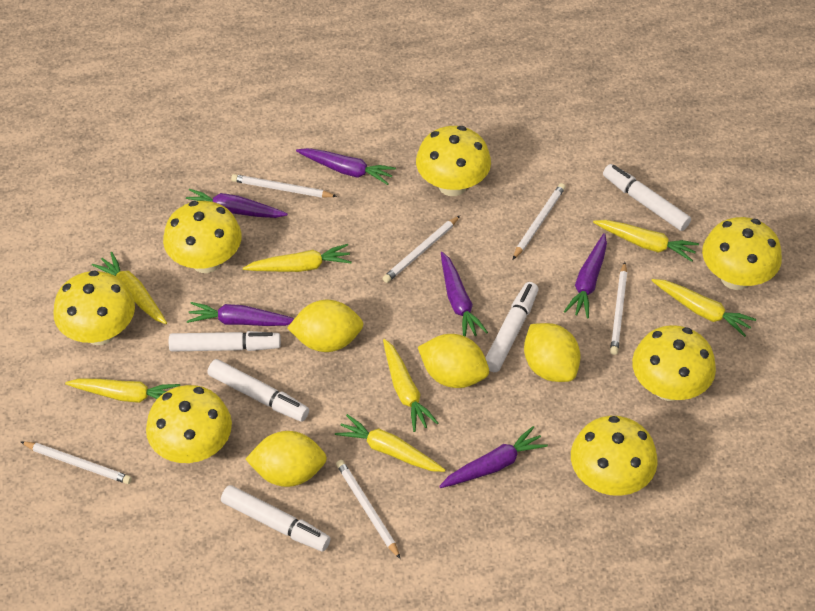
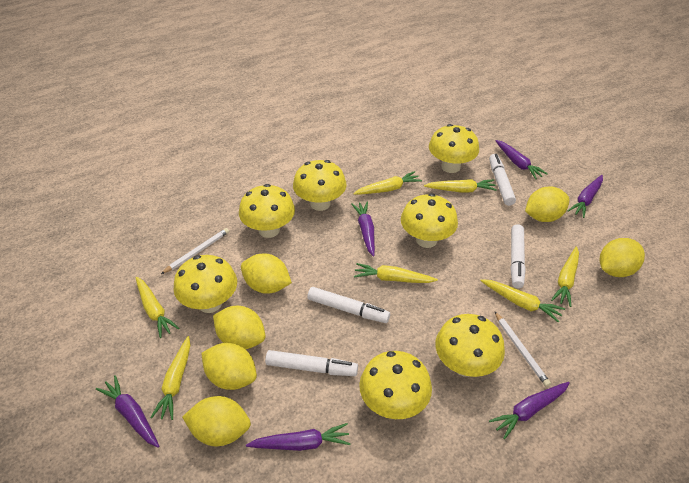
white marker: 5 -> 4
white pencil: 6 -> 2
yellow lemon: 4 -> 6

